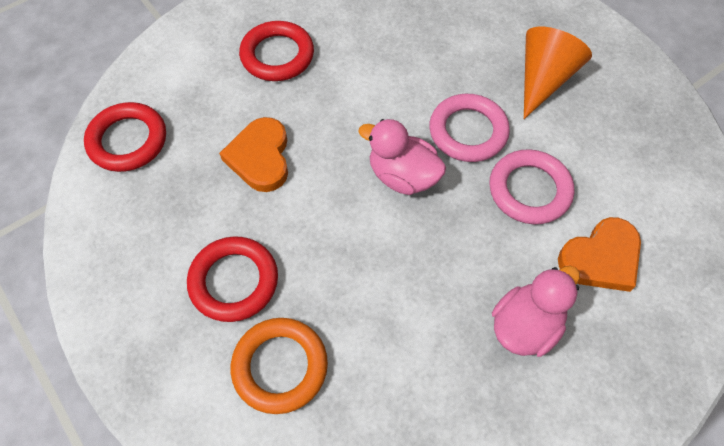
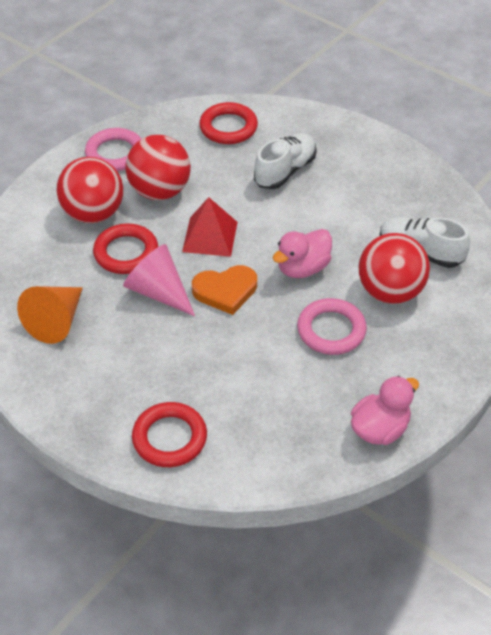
orange heart: 2 -> 1
orange ring: 1 -> 0
pink cone: 0 -> 1
red ball: 0 -> 3
red pyramid: 0 -> 1
white shoe: 0 -> 2

